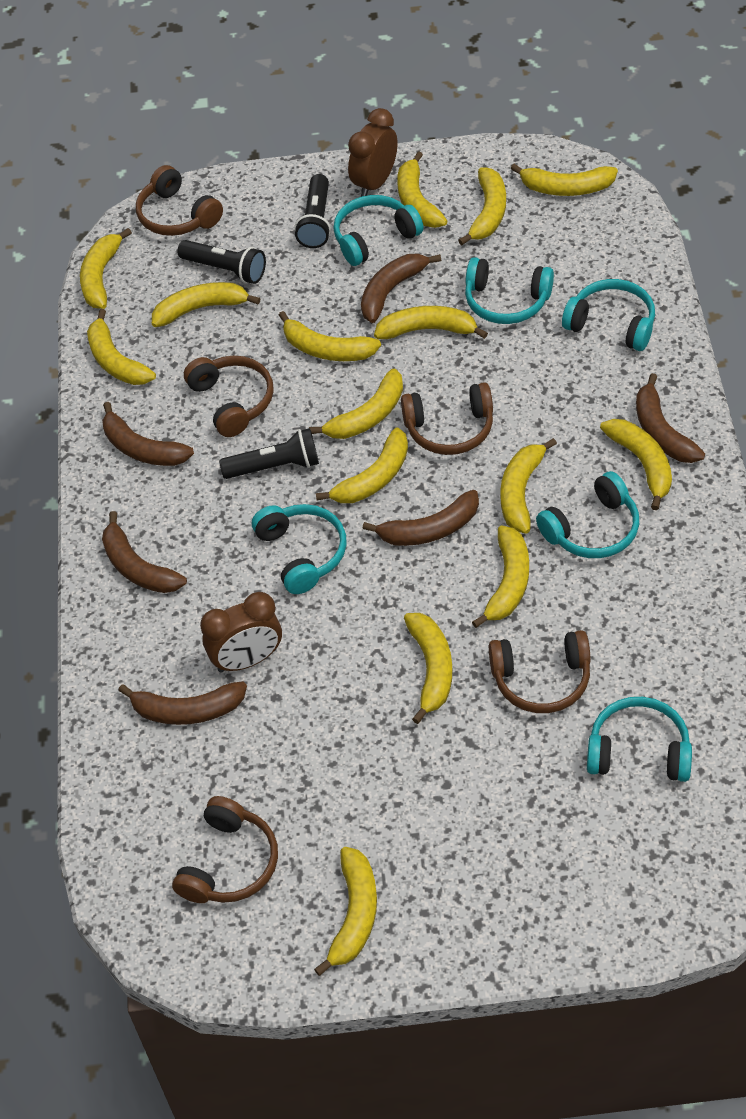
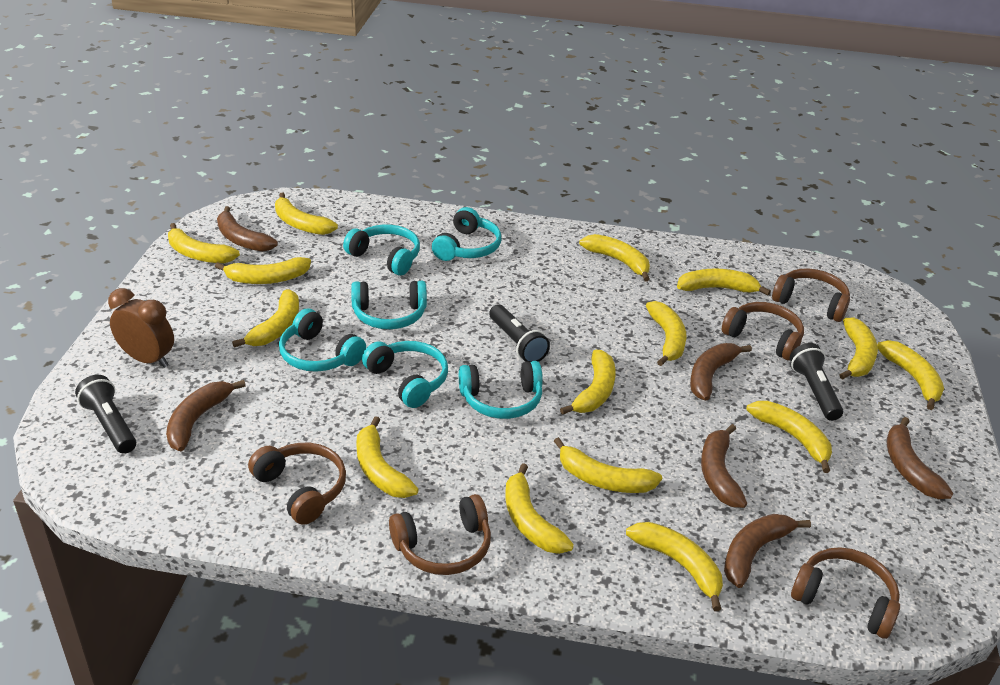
brown clock: 2 -> 1

